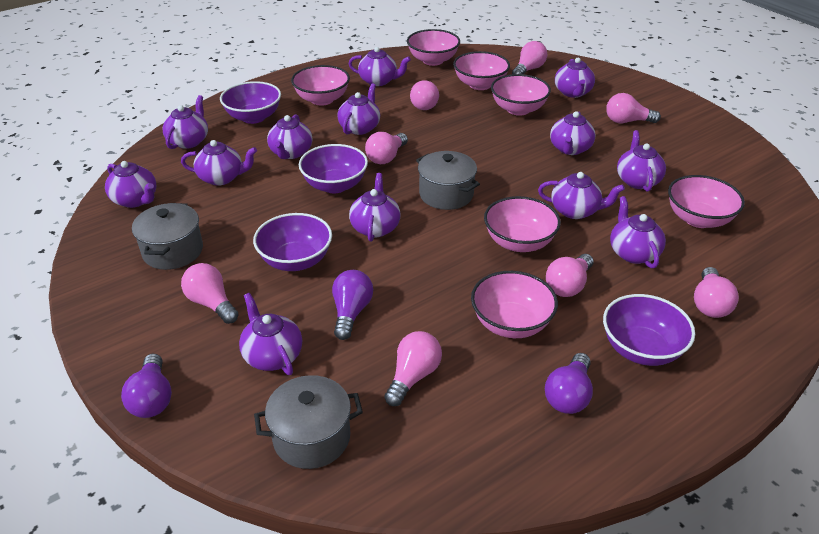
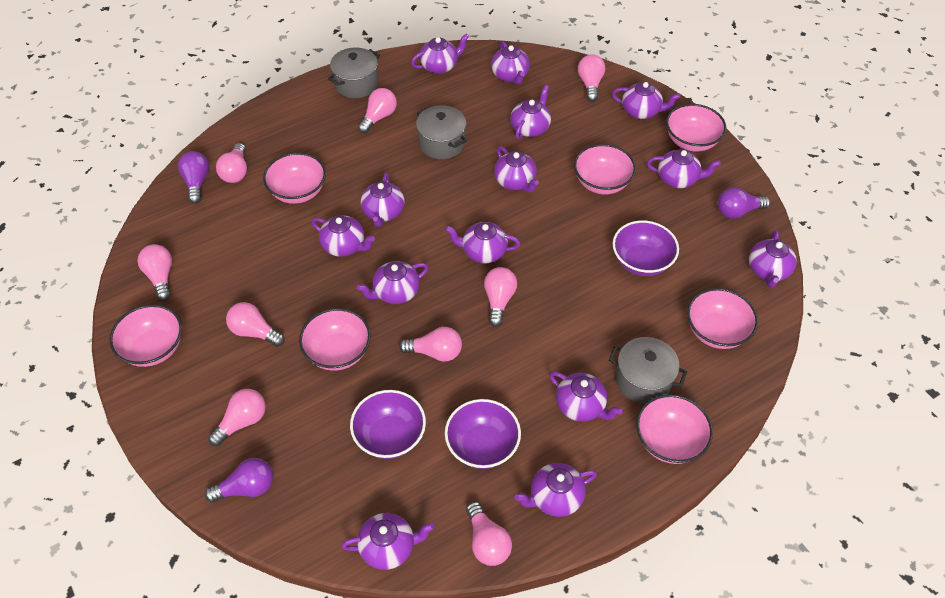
pink light bulb: 8 -> 9
purple bowl: 4 -> 3
purple teapot: 13 -> 14

